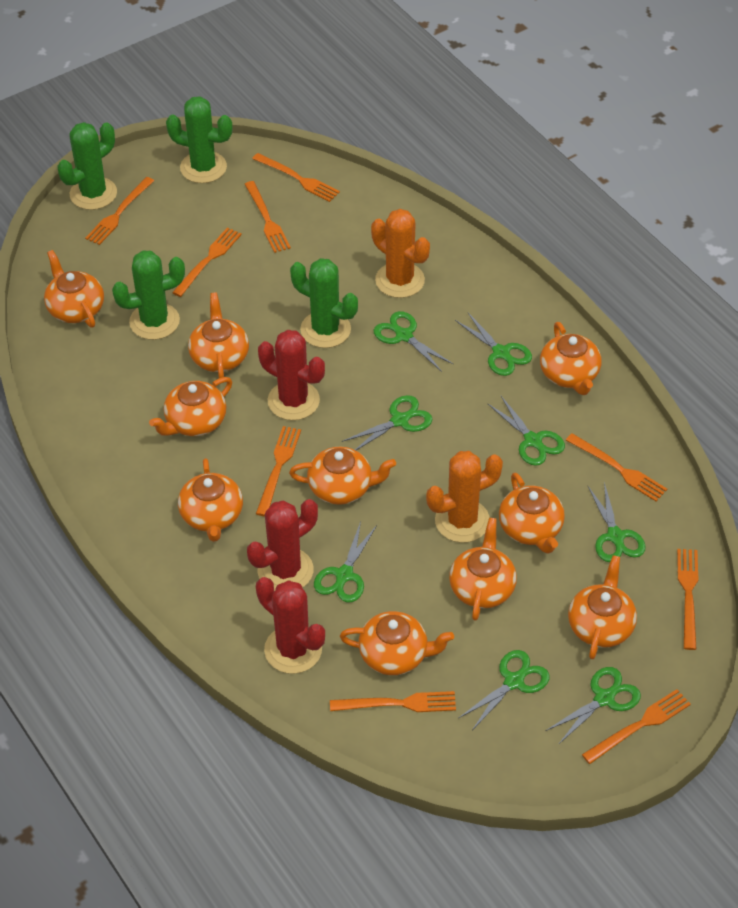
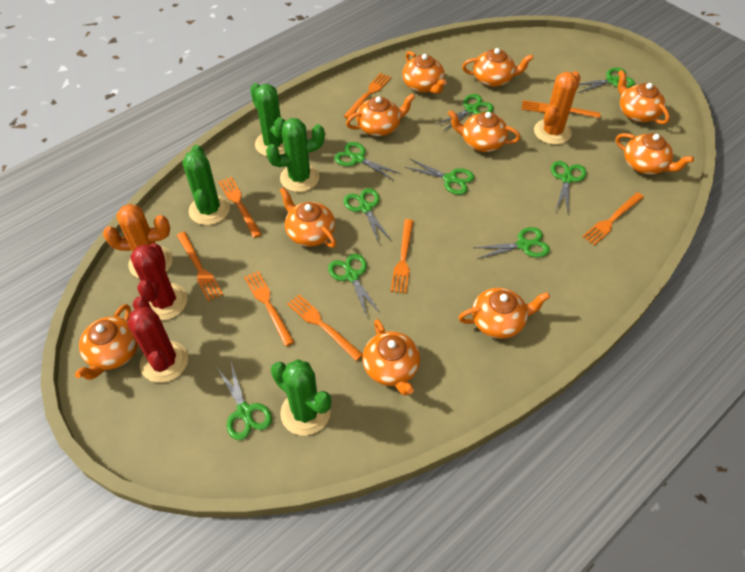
green scissors: 8 -> 9
orange fork: 9 -> 8
red cactus: 3 -> 2

